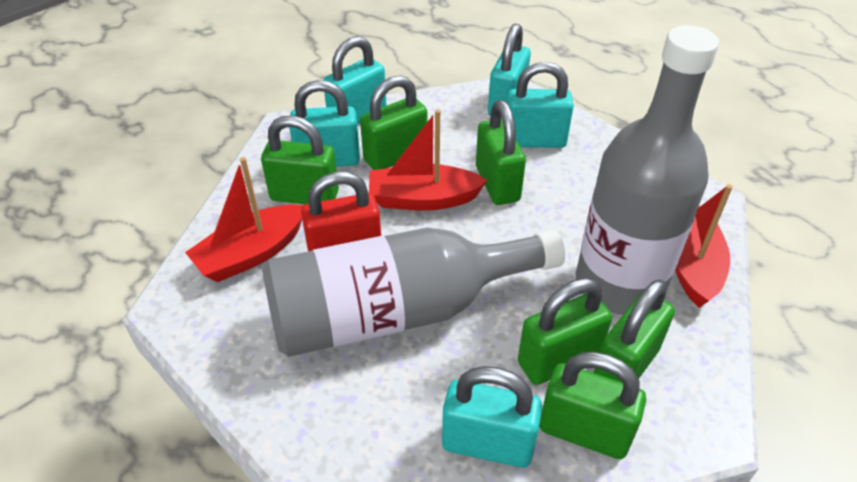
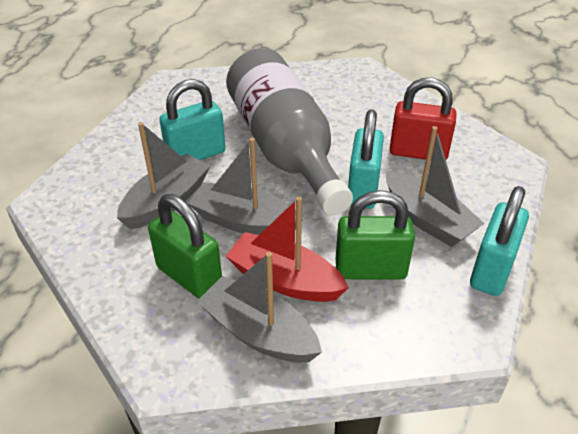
green padlock: 6 -> 2
grey boat: 0 -> 4
grey bottle: 2 -> 1
red boat: 3 -> 1
turquoise padlock: 5 -> 3

